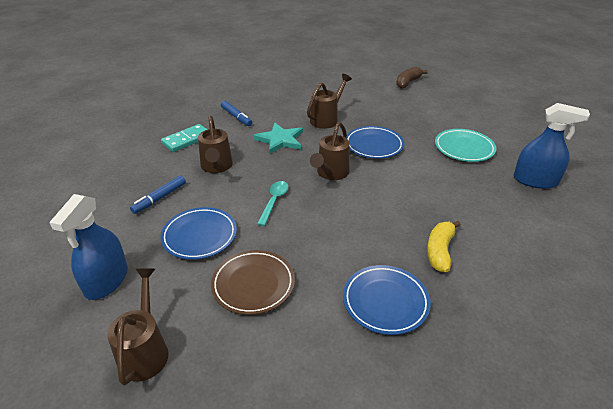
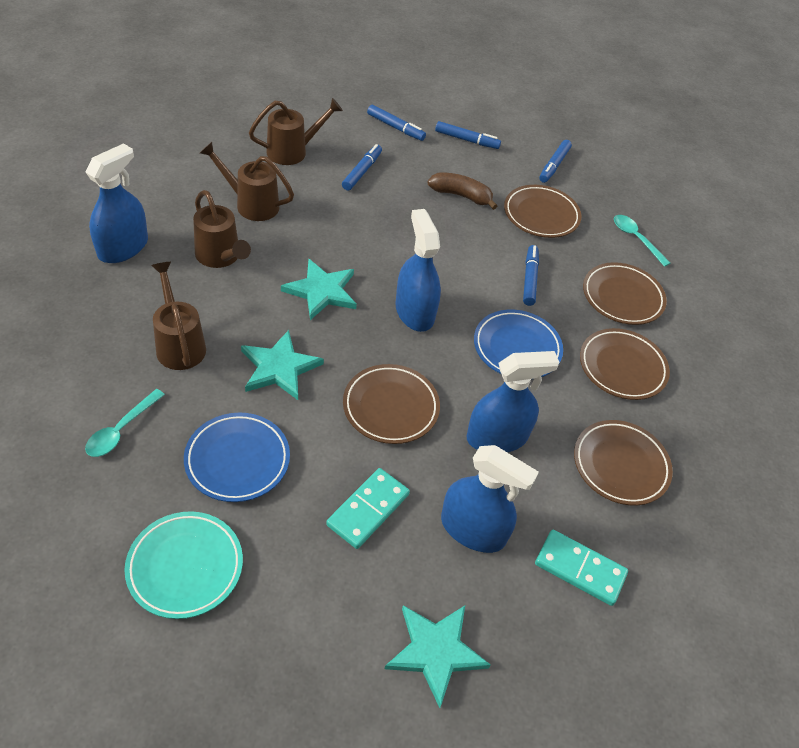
blue marker: 2 -> 5
blue plate: 3 -> 2
blue spray bottle: 2 -> 4
brown plate: 1 -> 5
turquoise domino: 1 -> 2
turquoise spoon: 1 -> 2
turquoise star: 1 -> 3
yellow banana: 1 -> 0

